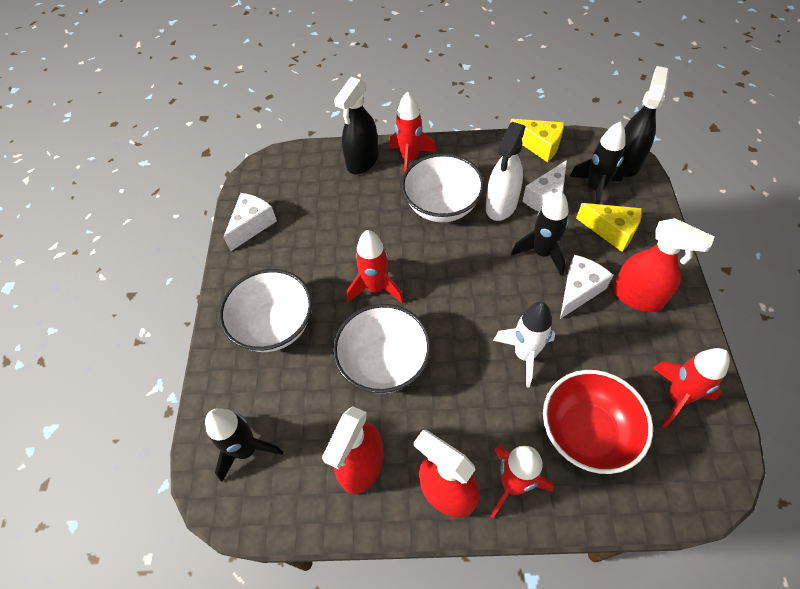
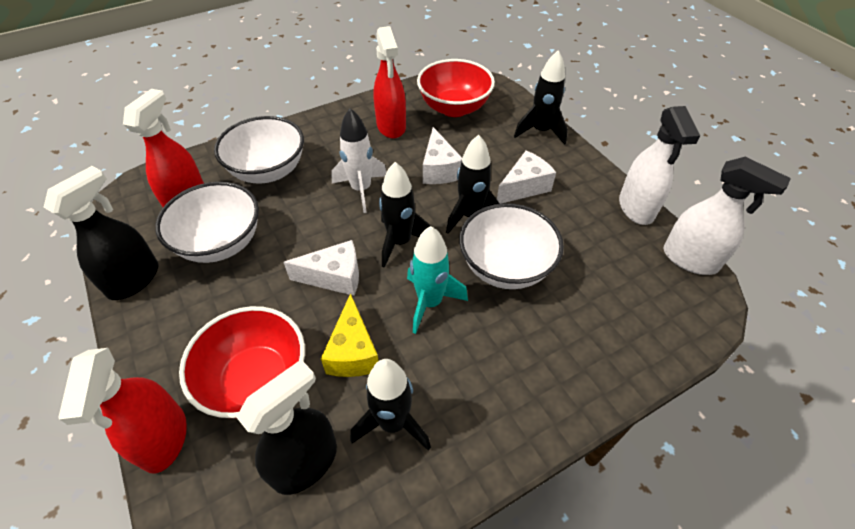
black rocket: 3 -> 4
red bowl: 1 -> 2
red rocket: 4 -> 0
turquoise rocket: 0 -> 1
white spray bottle: 1 -> 2
yellow cheese: 2 -> 1

